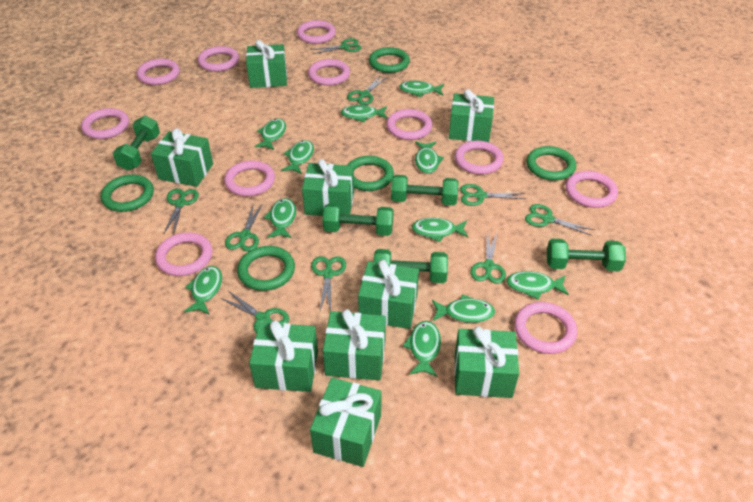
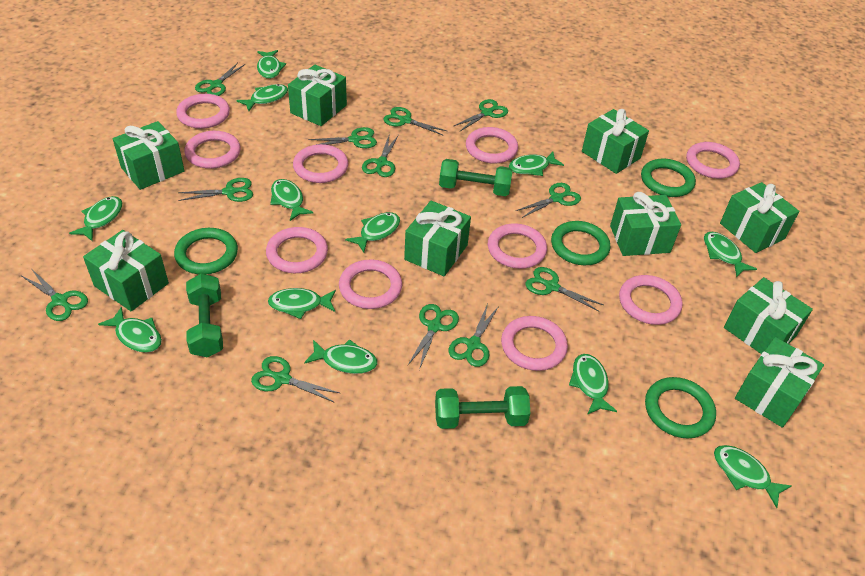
green dumbbell: 5 -> 3
green fish: 11 -> 12
green ring: 5 -> 4
green scissors: 9 -> 12
pink ring: 11 -> 10

